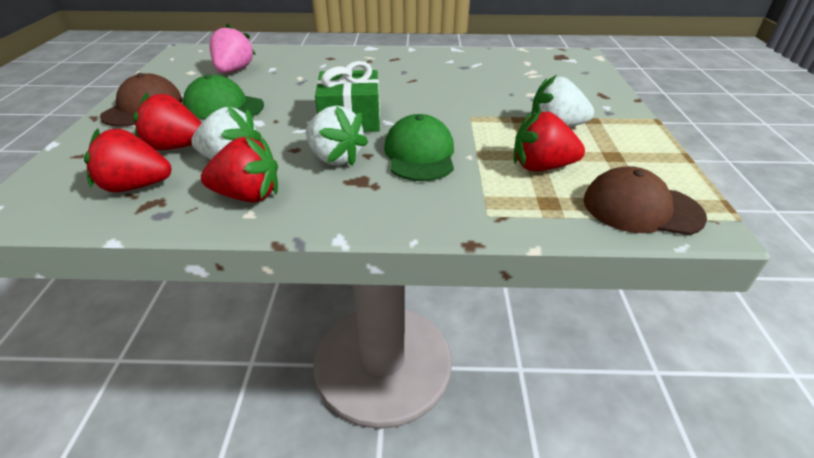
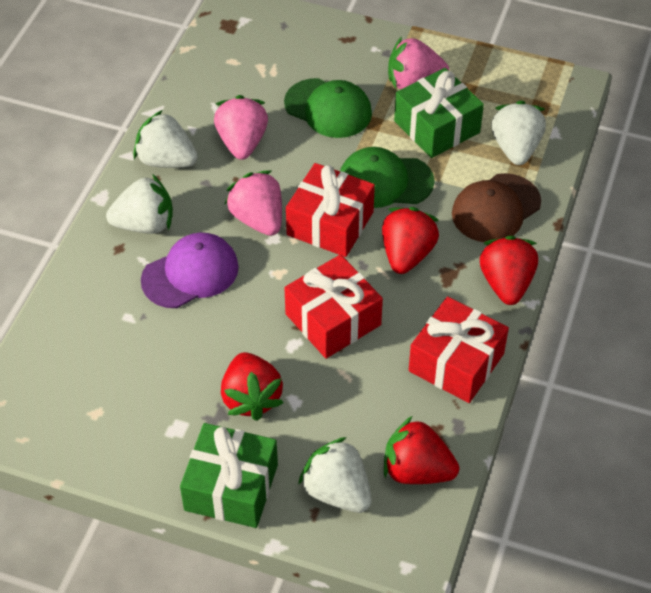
brown cap: 2 -> 1
green gift: 1 -> 2
pink strawberry: 1 -> 3
purple cap: 0 -> 1
red gift: 0 -> 3
white strawberry: 3 -> 4

